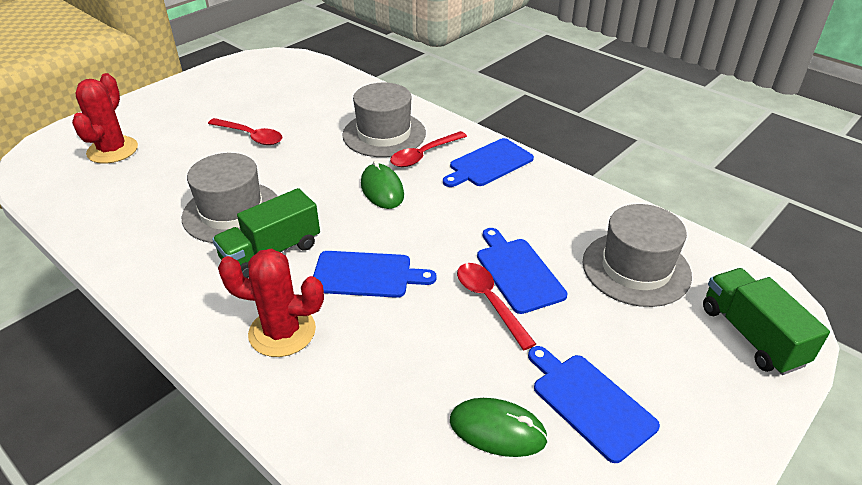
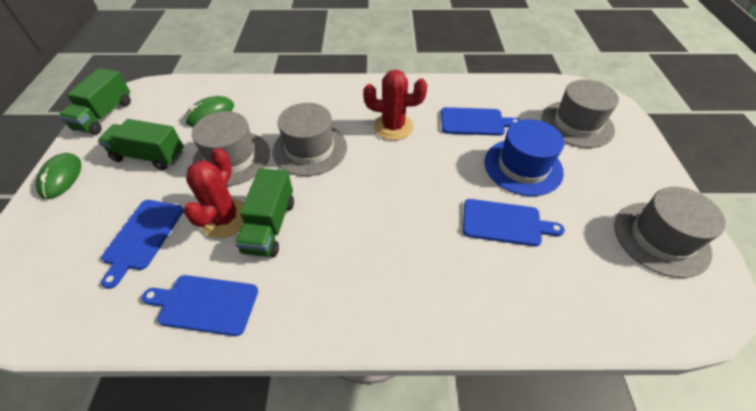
blue hat: 0 -> 1
green truck: 2 -> 3
grey hat: 3 -> 4
red spoon: 3 -> 0

